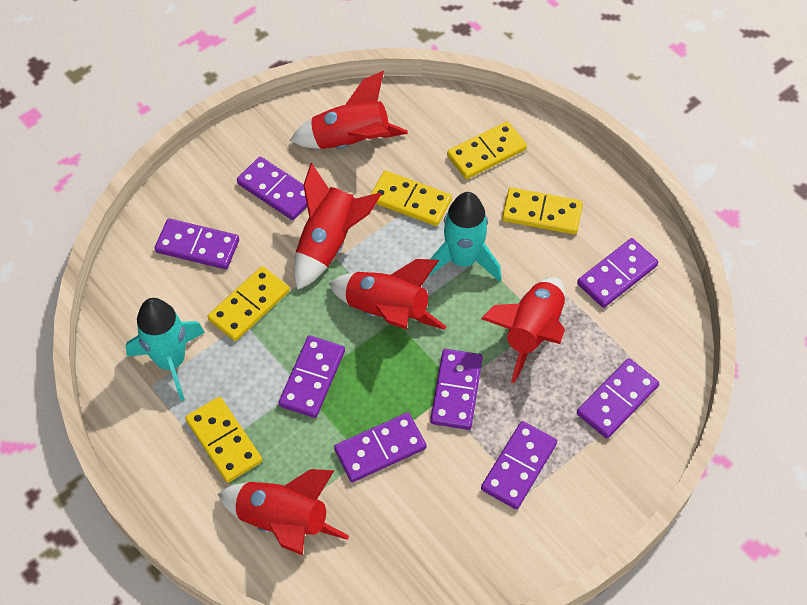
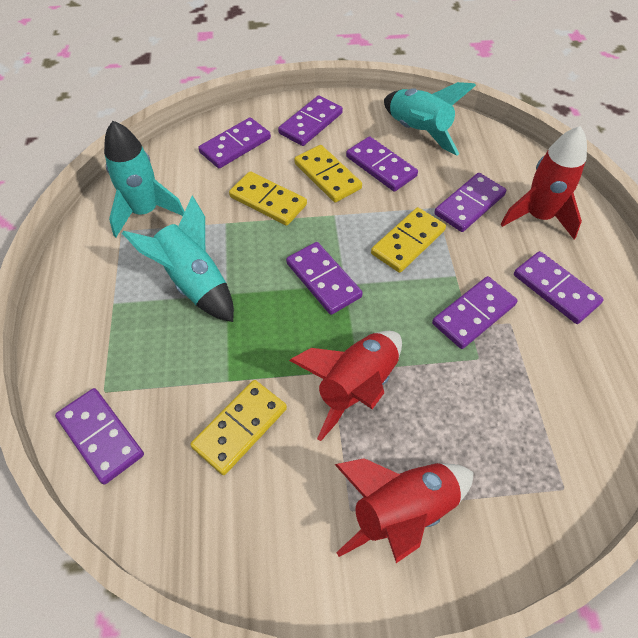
red rocket: 5 -> 3
turquoise rocket: 2 -> 3
yellow domino: 5 -> 4

